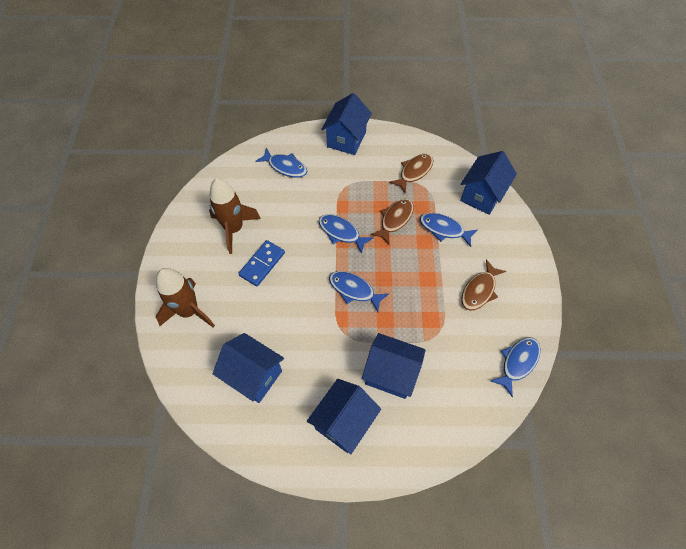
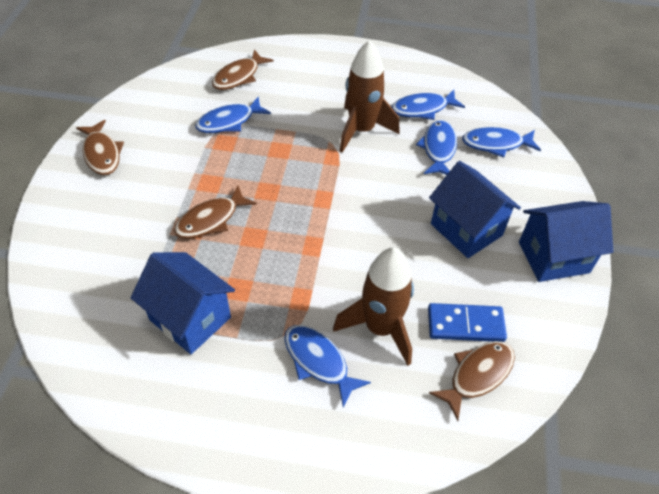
blue house: 5 -> 3
brown fish: 3 -> 4

